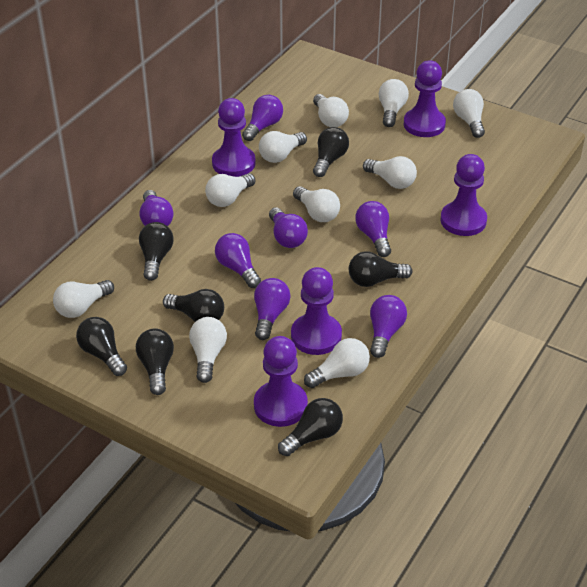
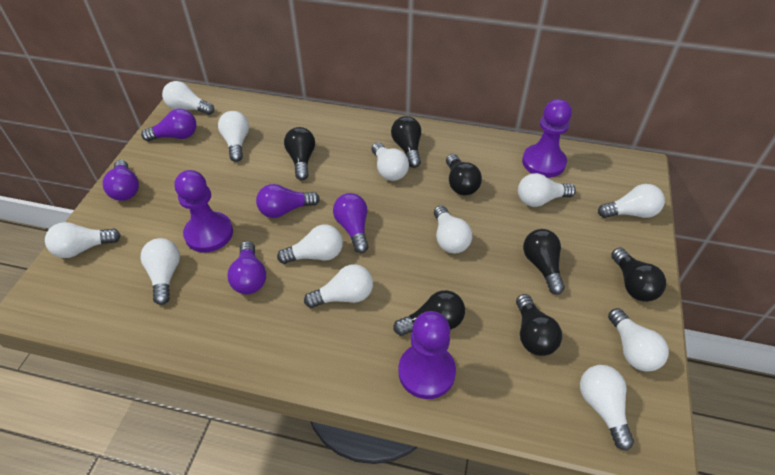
purple light bulb: 7 -> 5
purple pawn: 5 -> 3
white light bulb: 10 -> 12

